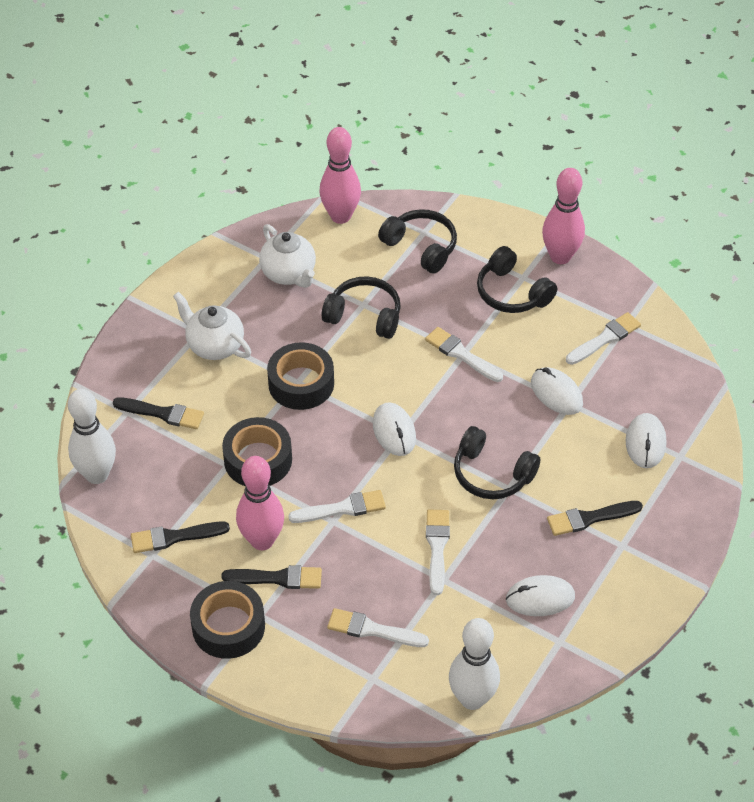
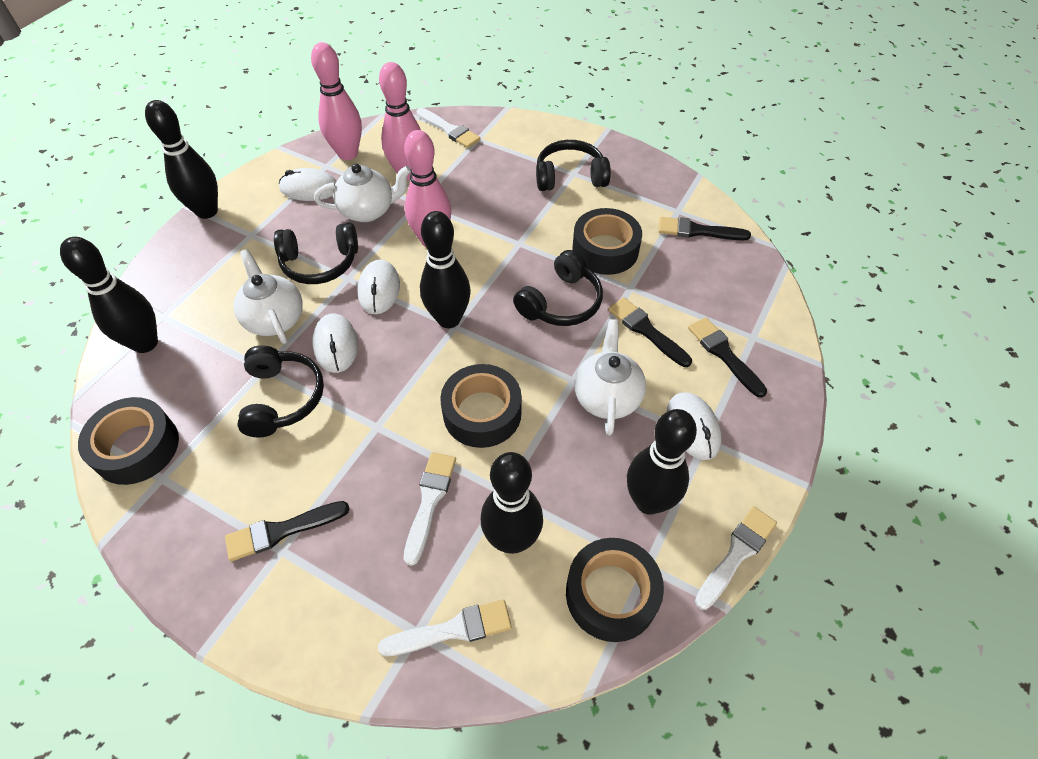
black bowling pin: 0 -> 5
black tape: 3 -> 4
white bowling pin: 2 -> 0
white brush: 5 -> 4
white teapot: 2 -> 3

